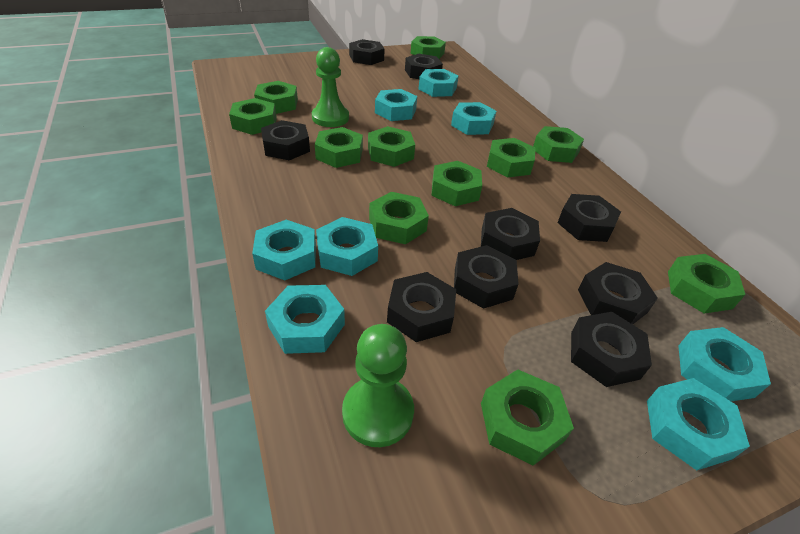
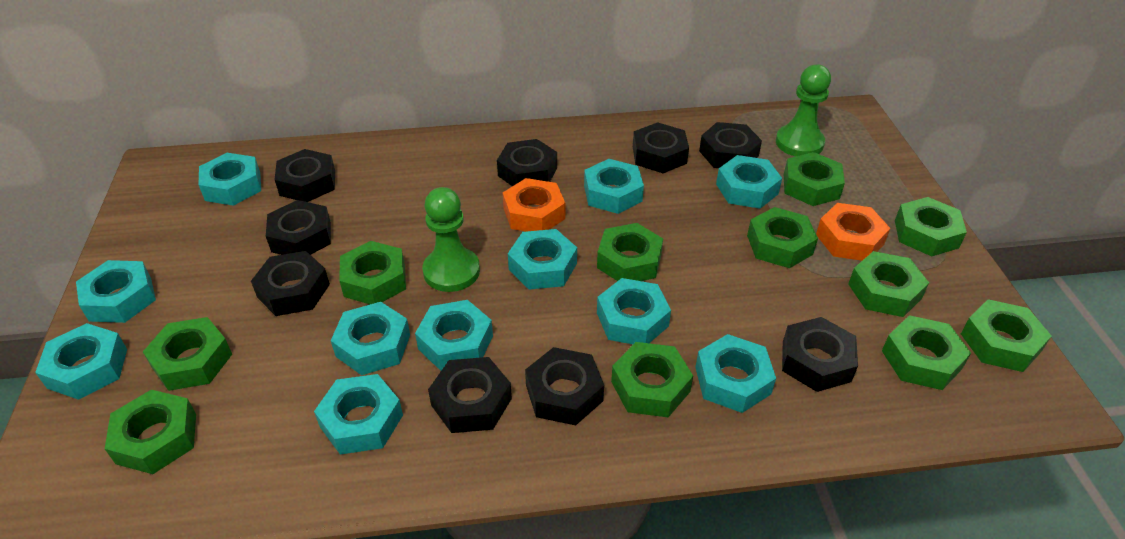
orange nut: 0 -> 2
turquoise nut: 8 -> 11

